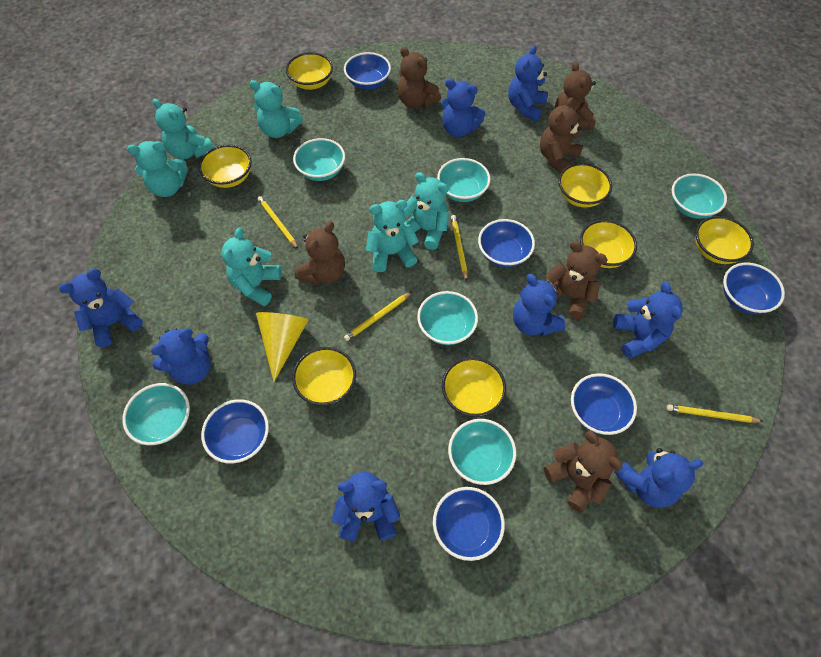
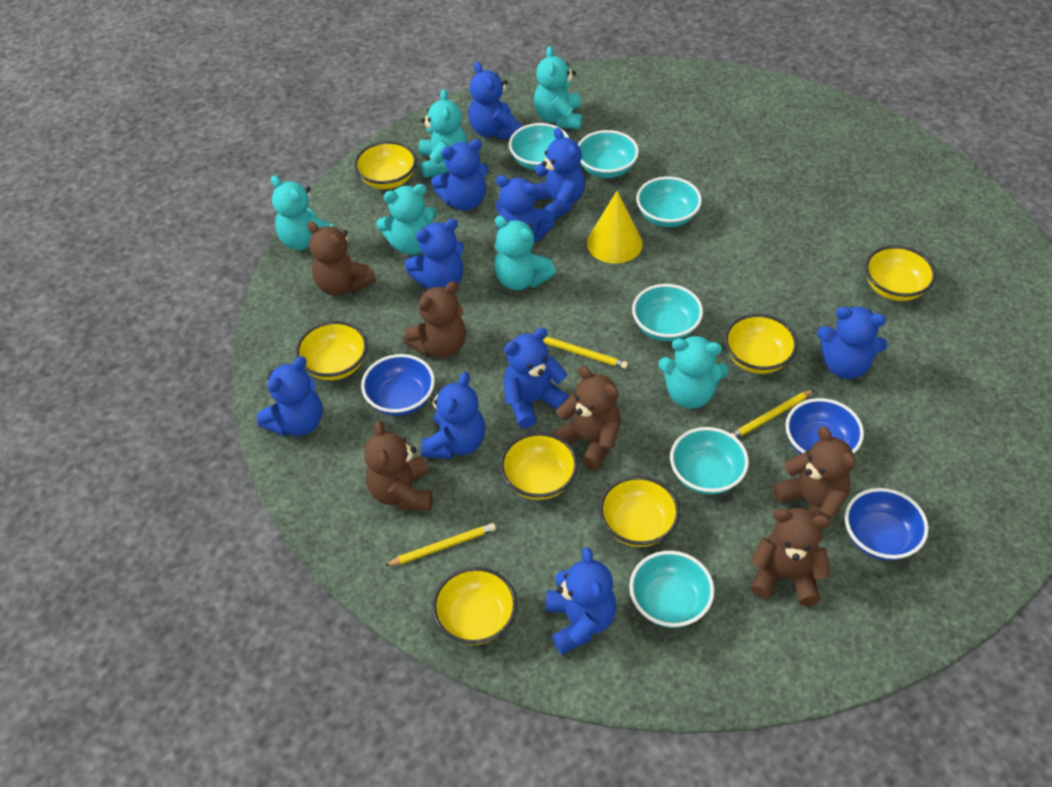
blue bowl: 6 -> 3
blue teddy bear: 8 -> 10
yellow pencil: 4 -> 3

